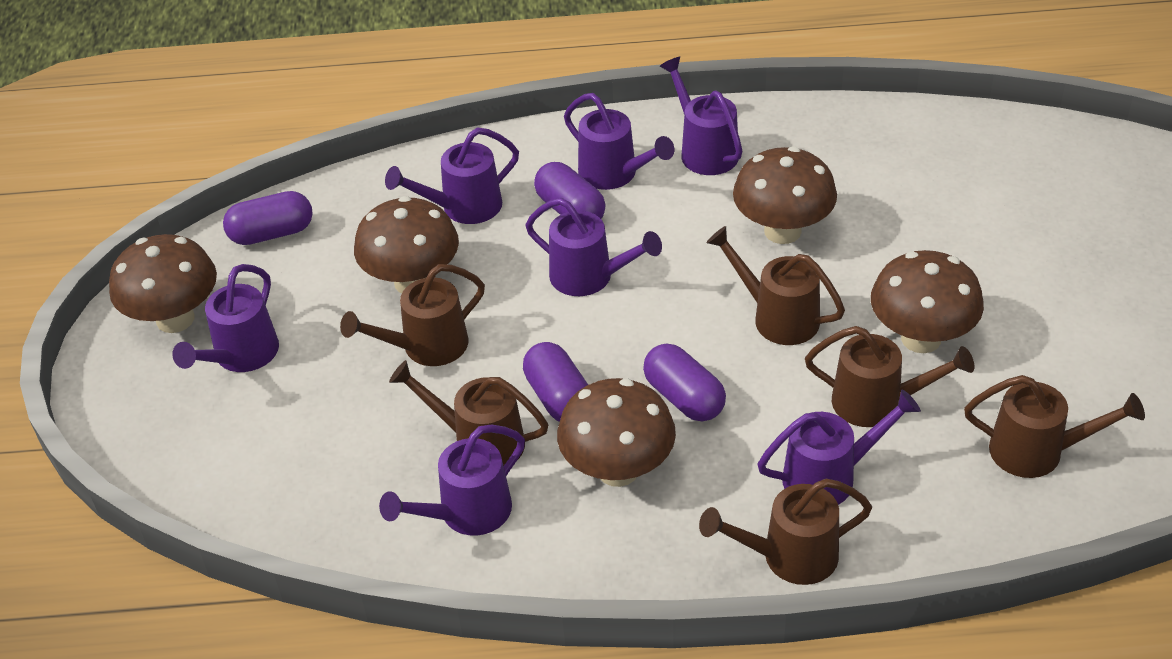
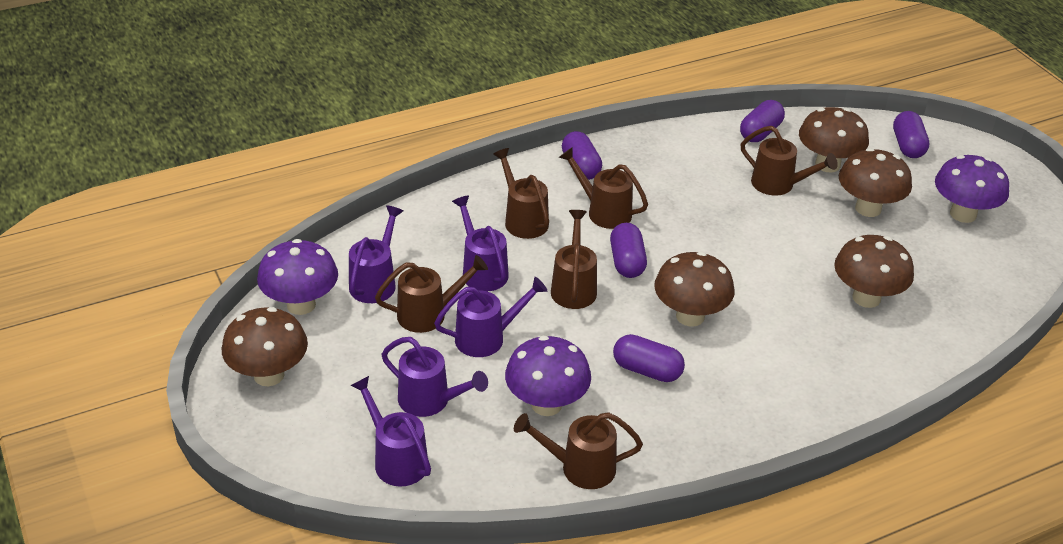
purple capsule: 4 -> 5
purple mushroom: 0 -> 3
purple watering can: 7 -> 5

